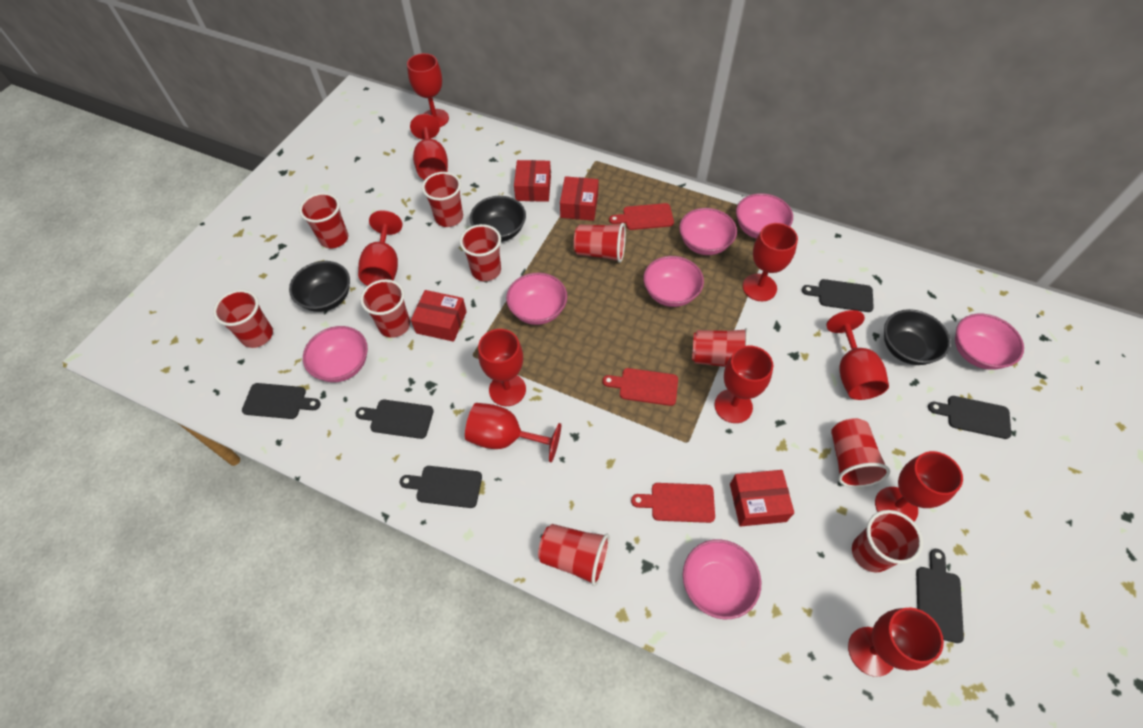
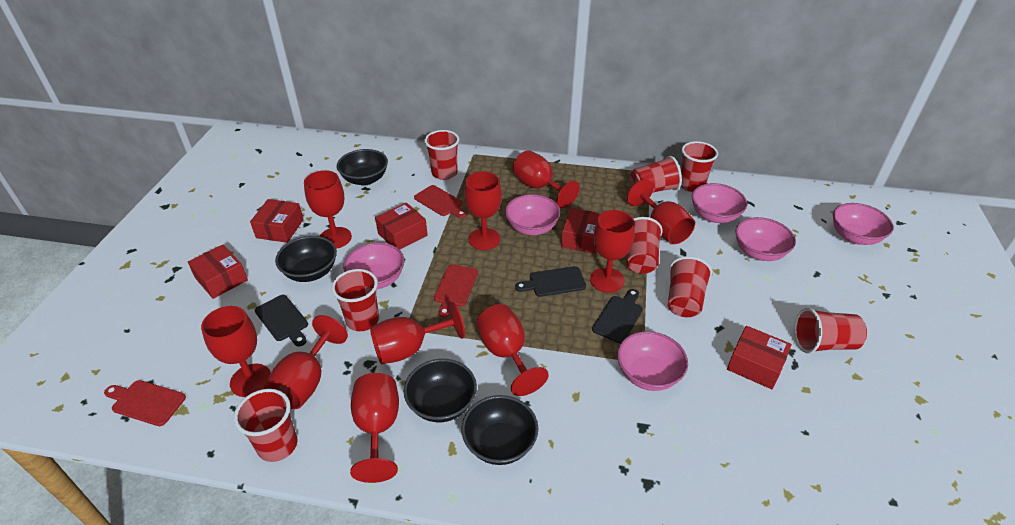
black bowl: 3 -> 4
black cutting board: 6 -> 3
pink bowl: 7 -> 6
red box: 4 -> 5
red cup: 10 -> 8

